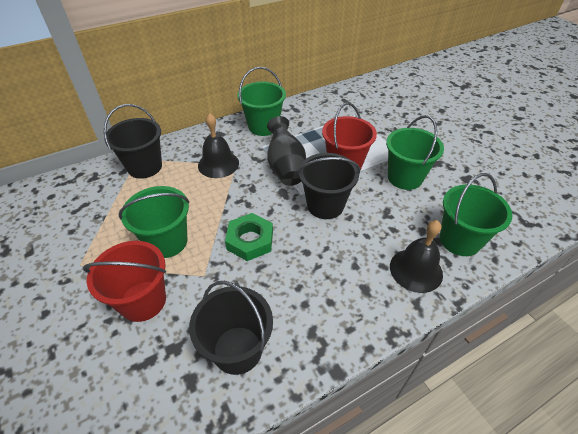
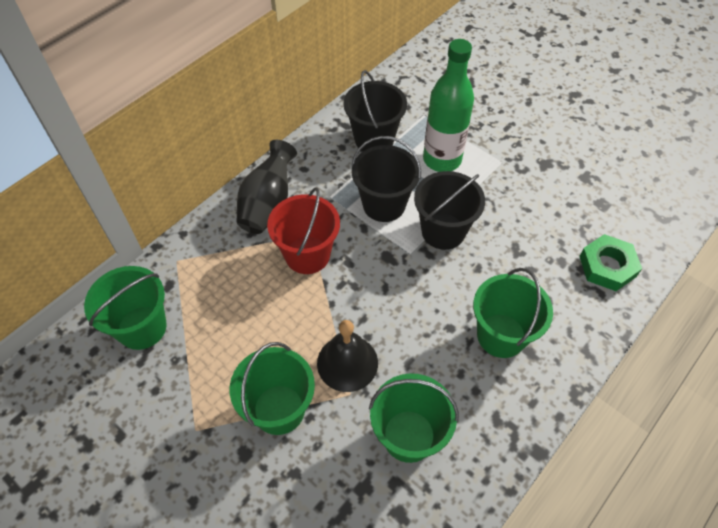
black bell: 2 -> 1
green bottle: 0 -> 1
red bucket: 2 -> 1

